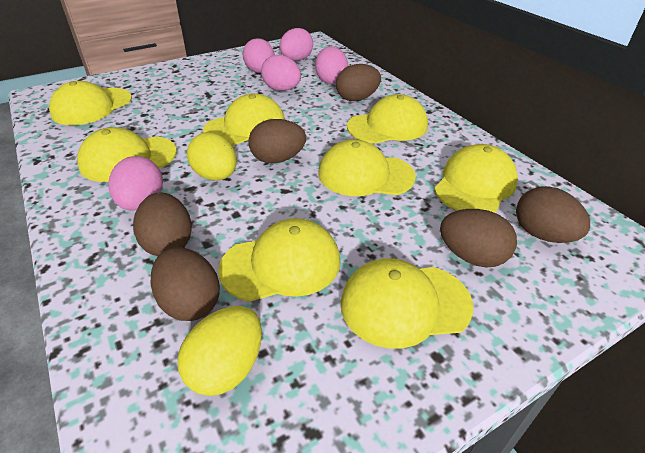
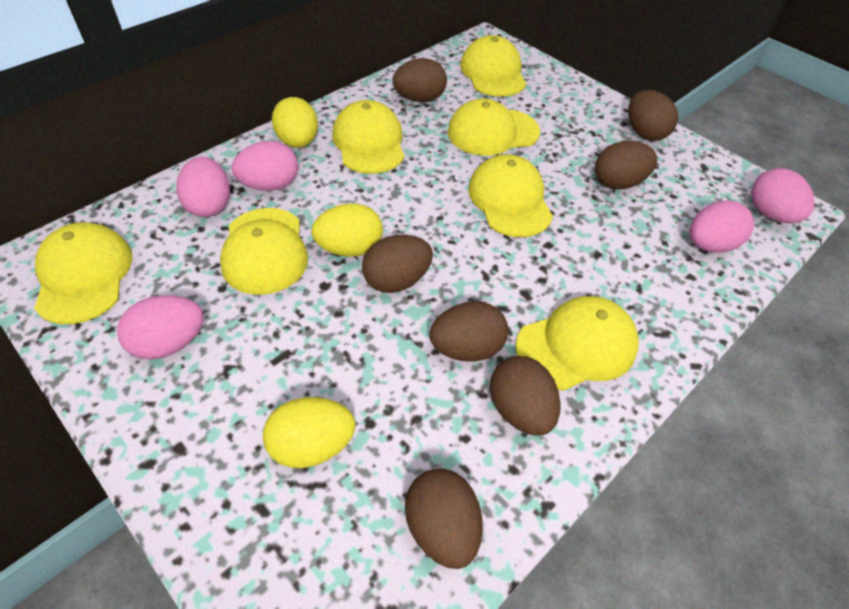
brown egg: 6 -> 7
yellow cap: 8 -> 7
yellow egg: 2 -> 3

